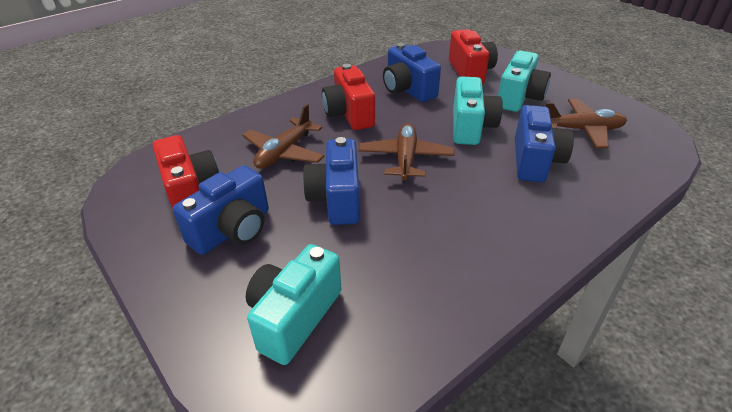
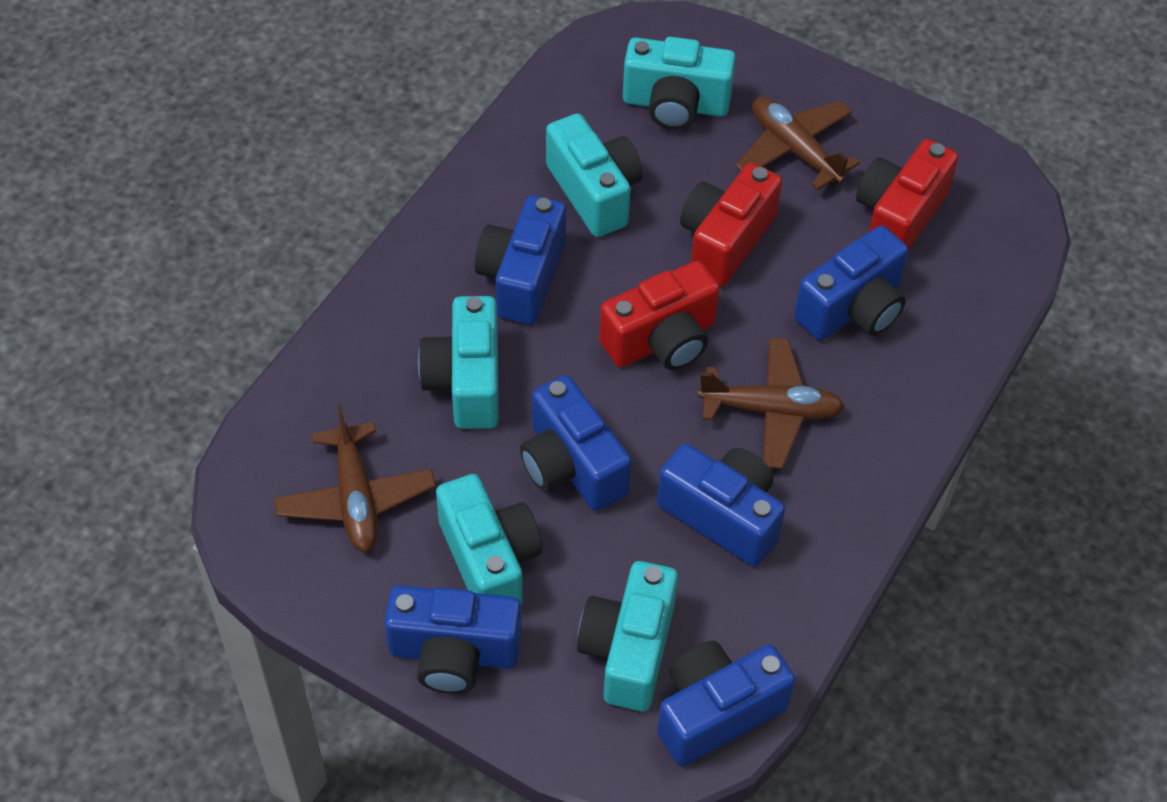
blue camera: 4 -> 6
turquoise camera: 3 -> 5

